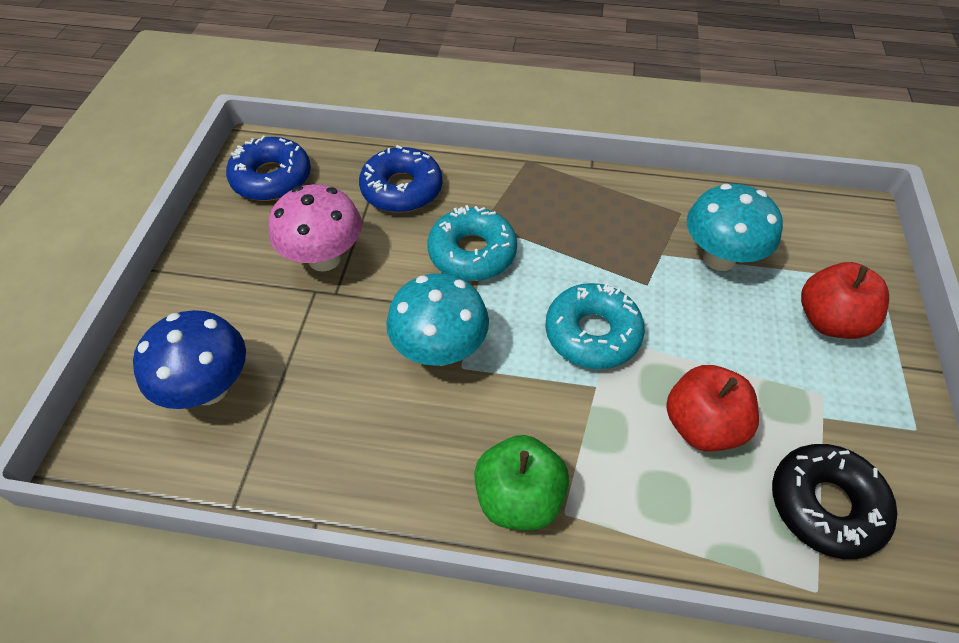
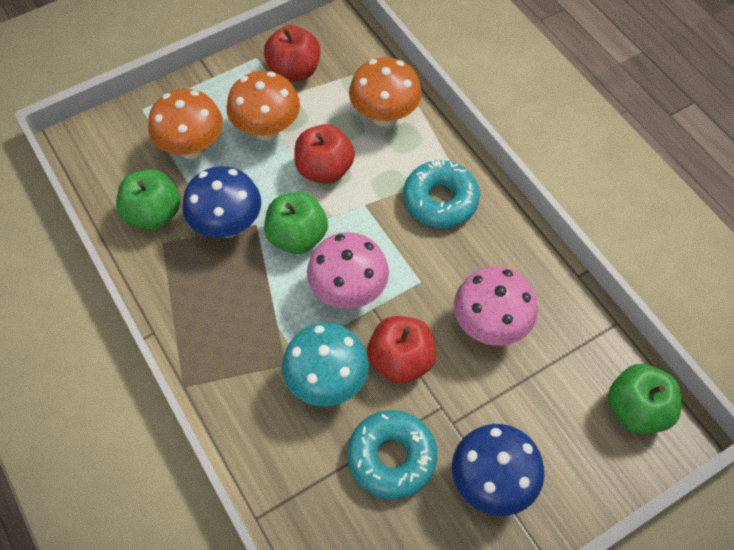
black donut: 1 -> 0
blue donut: 2 -> 0
blue mushroom: 1 -> 2
green apple: 1 -> 3
orange mushroom: 0 -> 3
pink mushroom: 1 -> 2
red apple: 2 -> 3
turquoise mushroom: 2 -> 1

